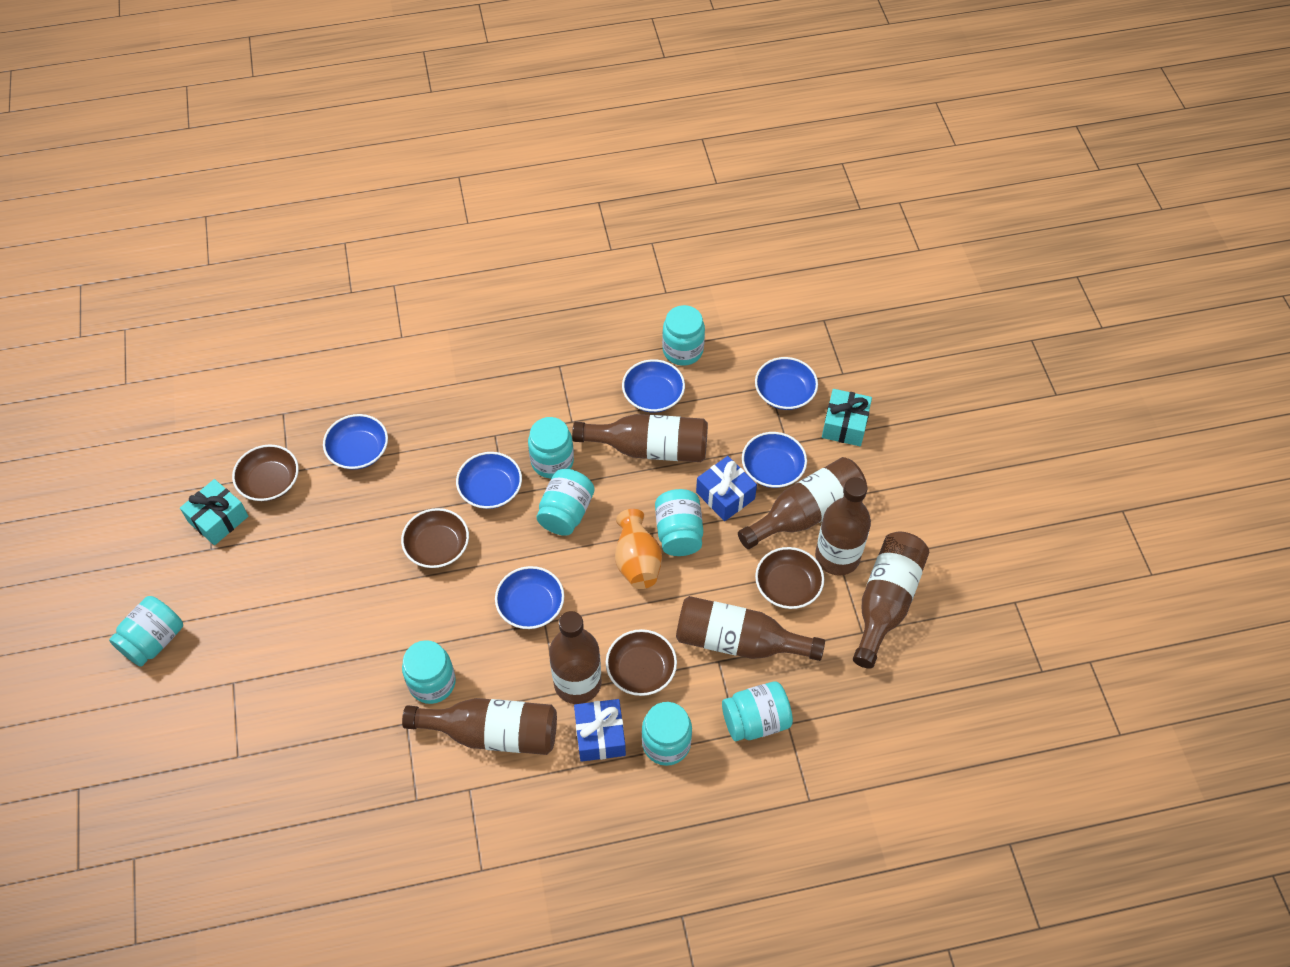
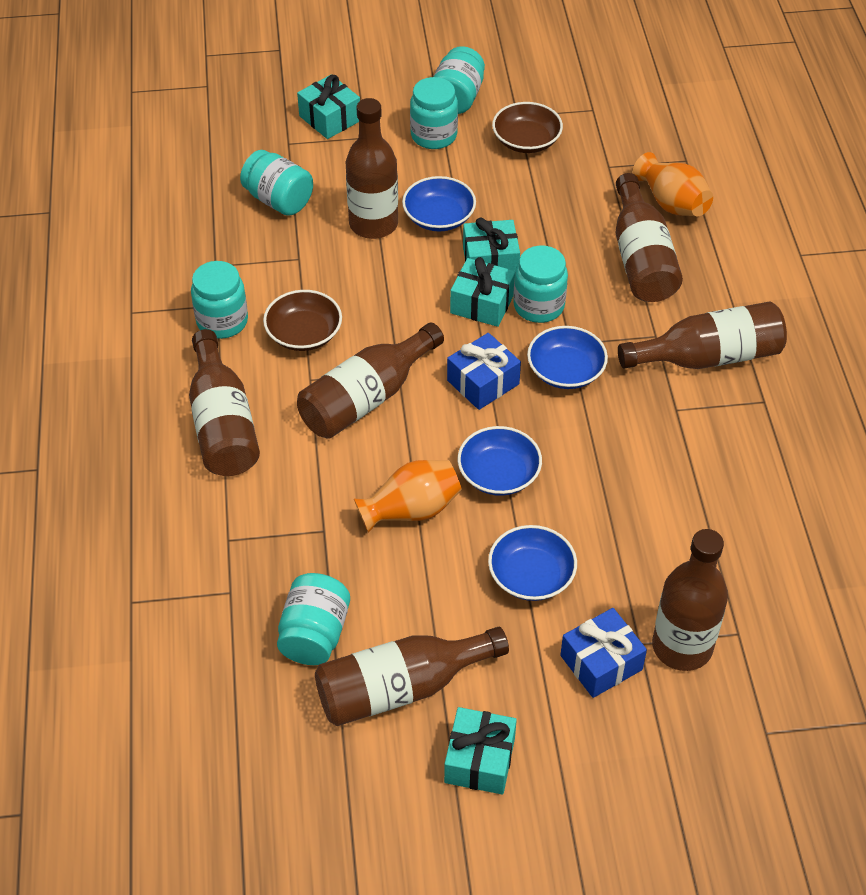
blue bowl: 6 -> 4
brown bowl: 4 -> 2
orange vase: 1 -> 2
turquoise gift: 2 -> 4
turquoise jar: 8 -> 6

